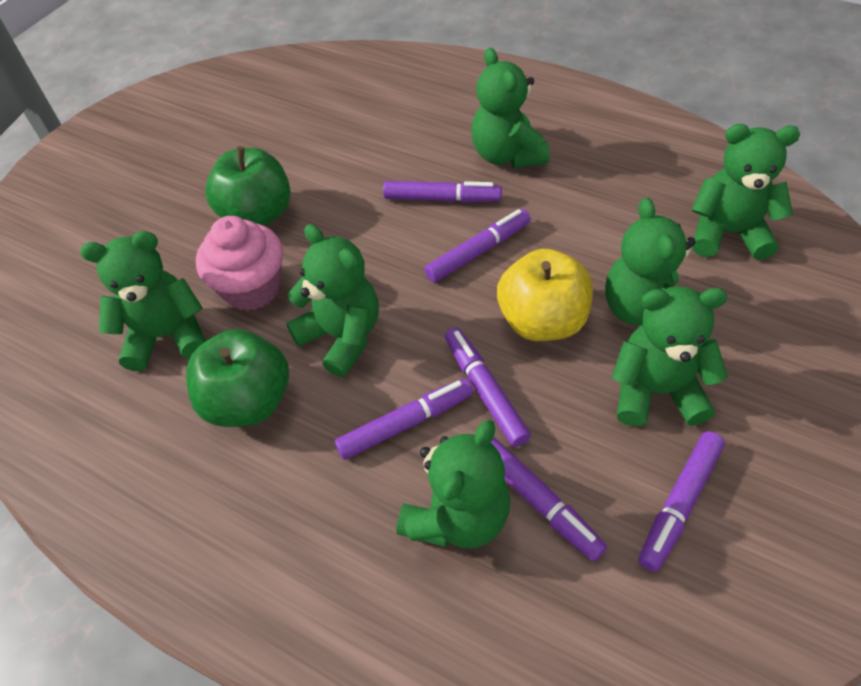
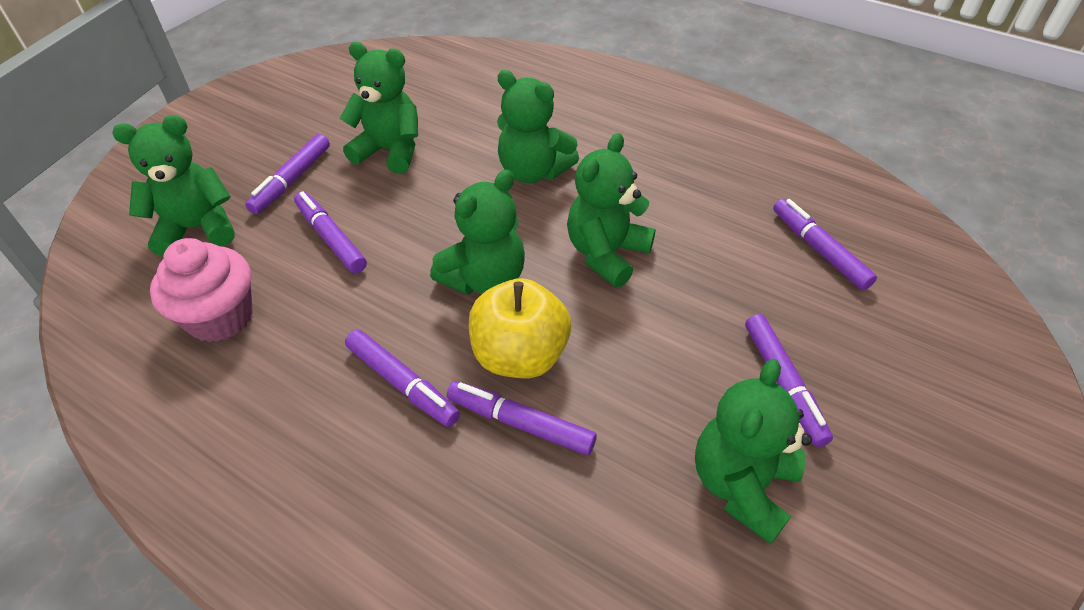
green apple: 2 -> 0
green teddy bear: 7 -> 6

